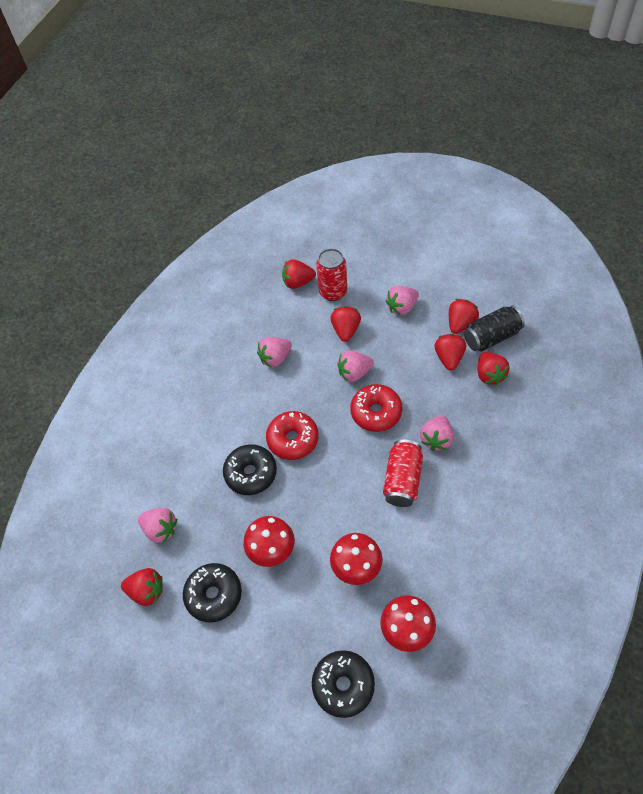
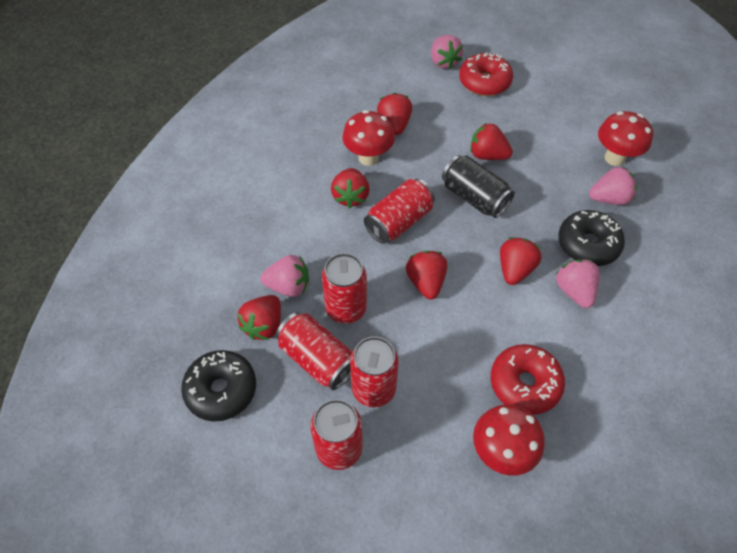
black donut: 3 -> 2
pink strawberry: 5 -> 4
red can: 2 -> 5

